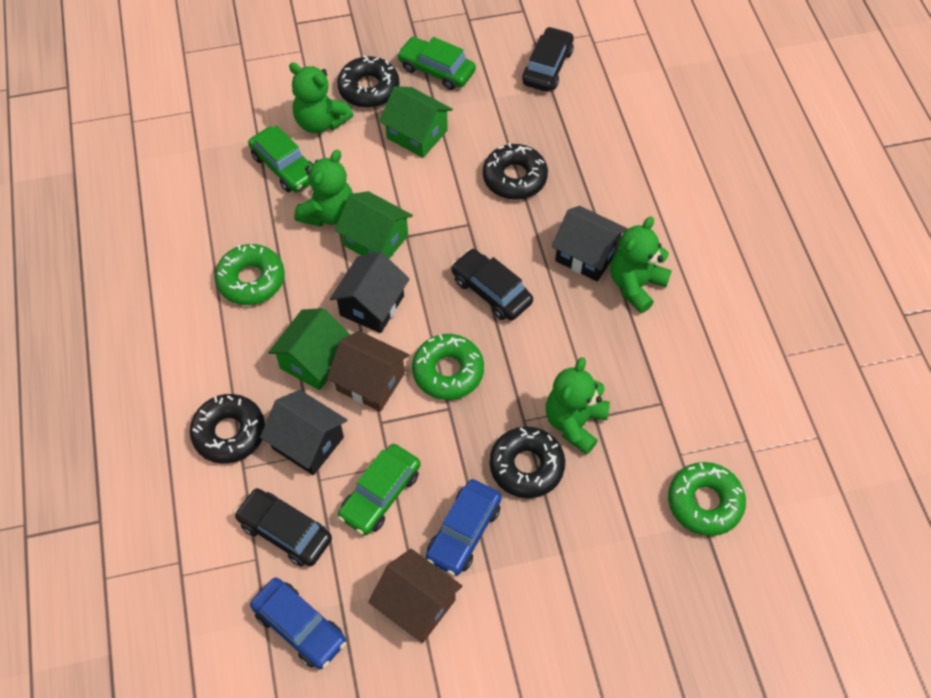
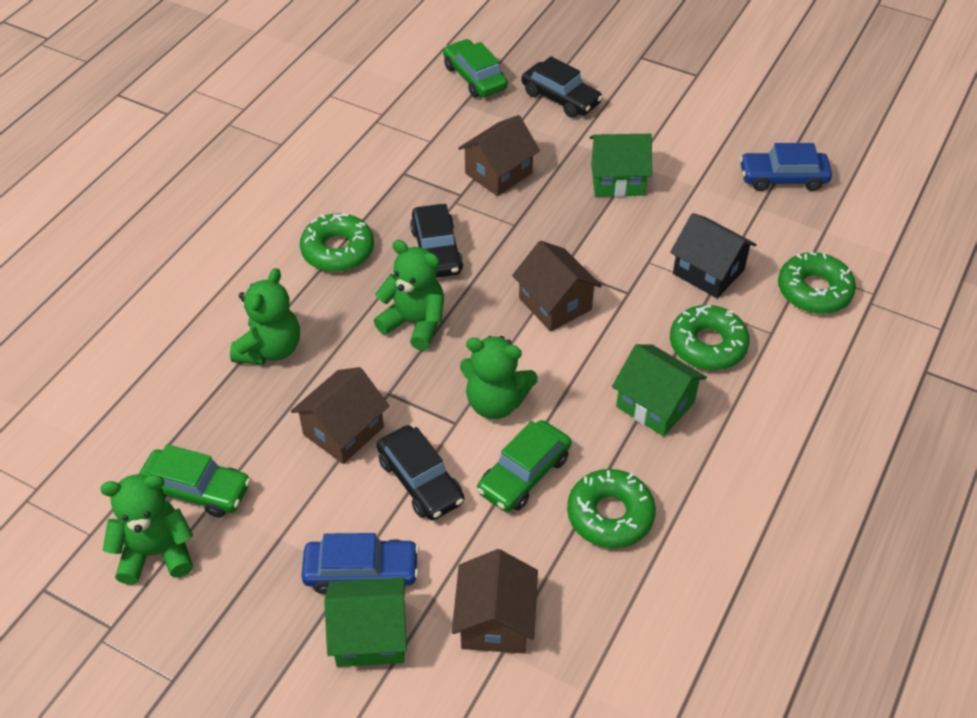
black donut: 4 -> 0
black house: 3 -> 1
brown house: 2 -> 4
green donut: 3 -> 4

